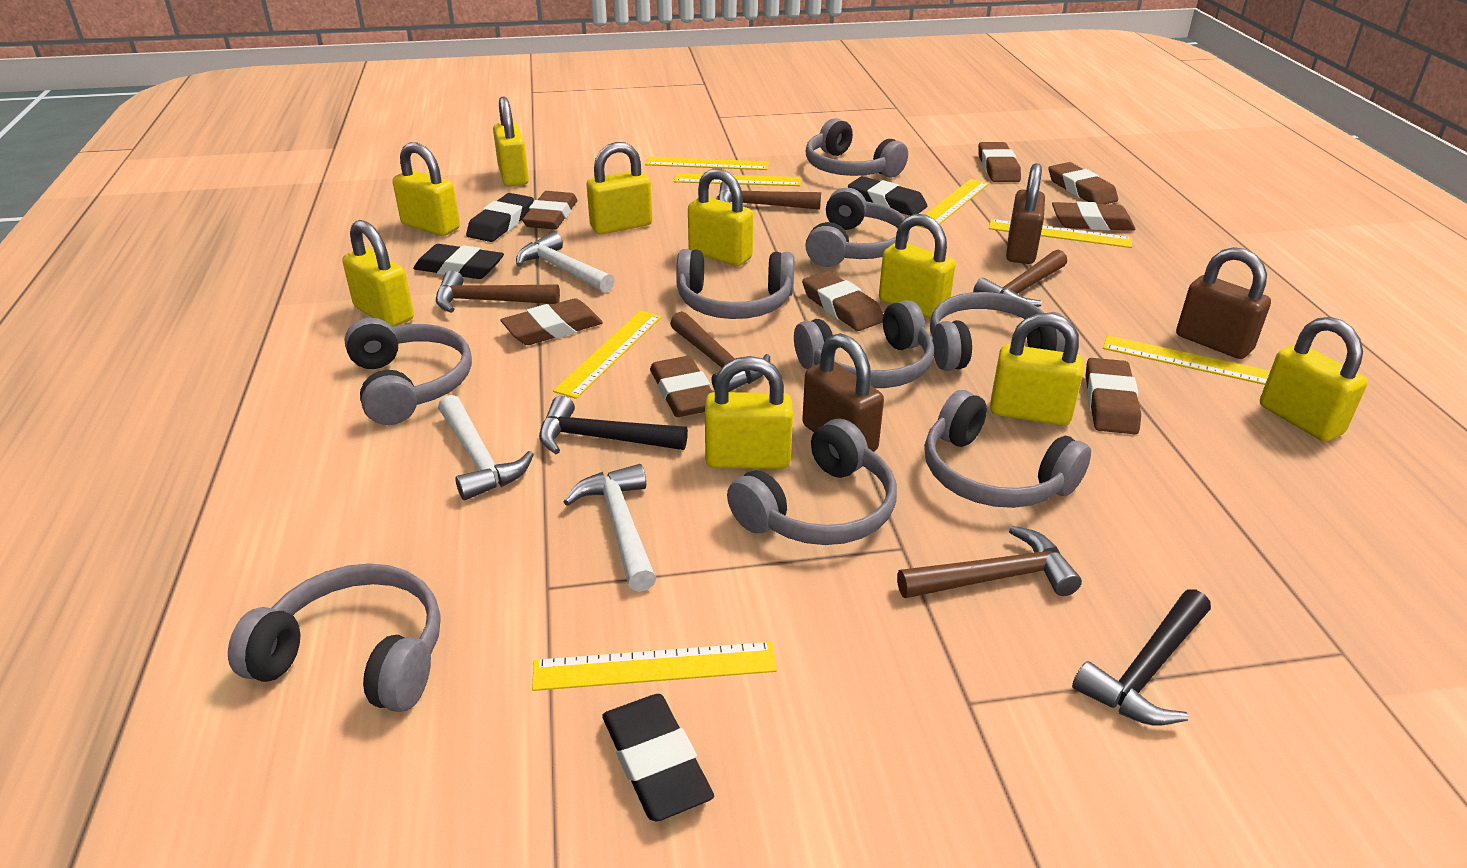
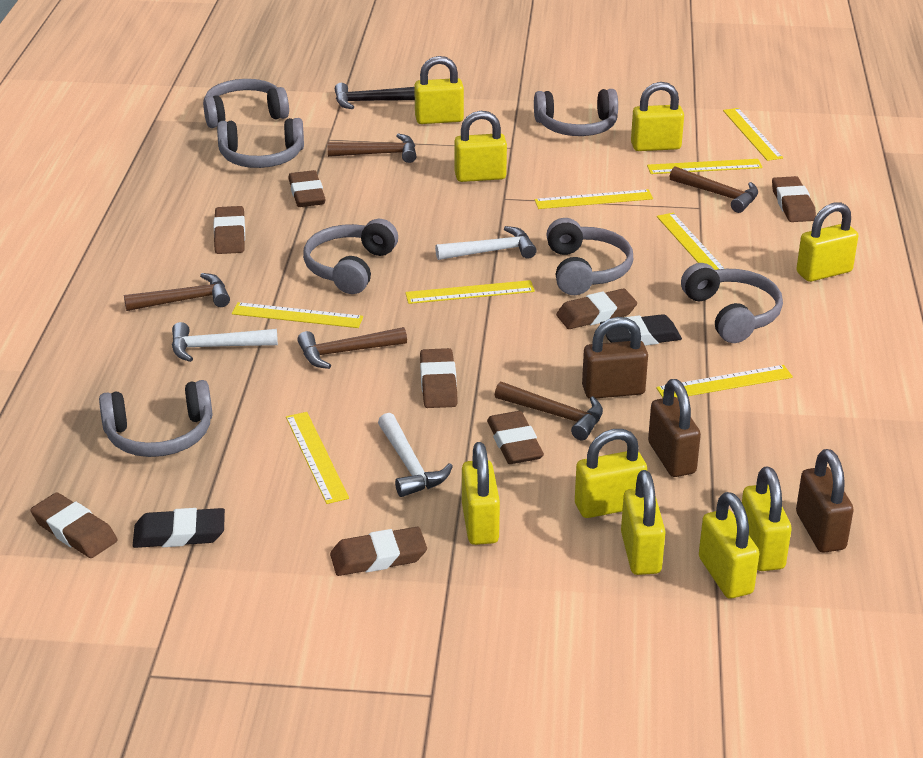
black eraser: 4 -> 2
black hammer: 2 -> 1
grey headphones: 9 -> 7
yellow ruler: 7 -> 8

